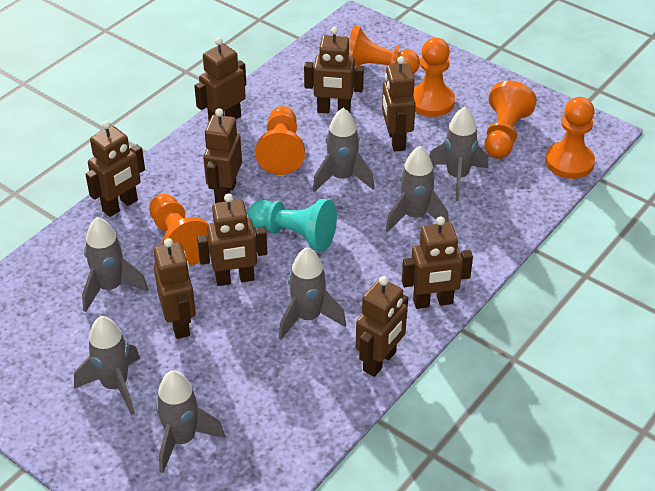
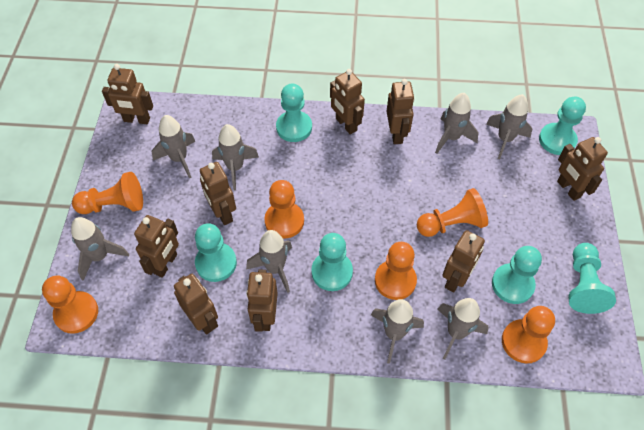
grey rocket: 7 -> 8
turquoise pawn: 1 -> 6

